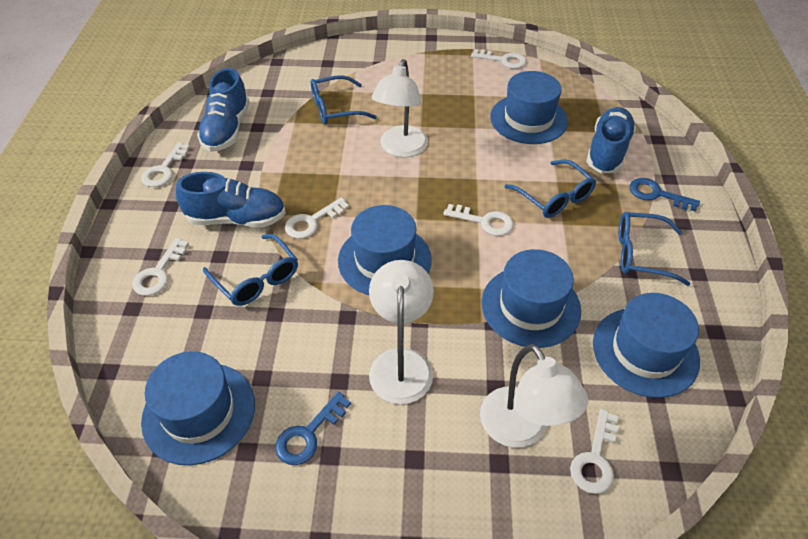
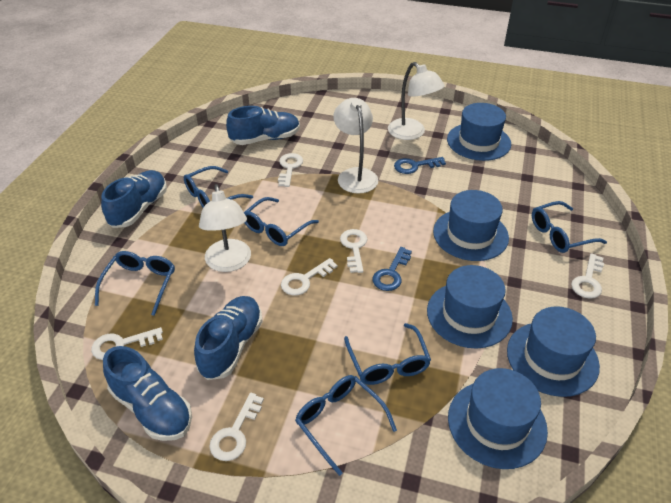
blue glasses: 4 -> 6
blue shoe: 3 -> 4

